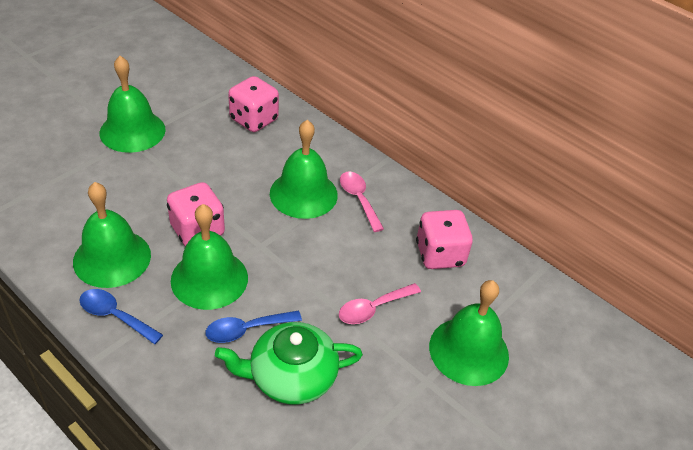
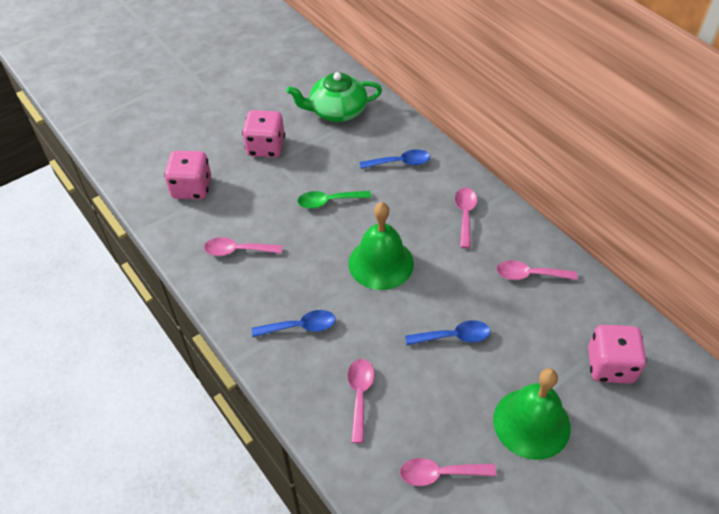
blue spoon: 2 -> 3
green bell: 5 -> 2
green spoon: 0 -> 1
pink spoon: 2 -> 5

